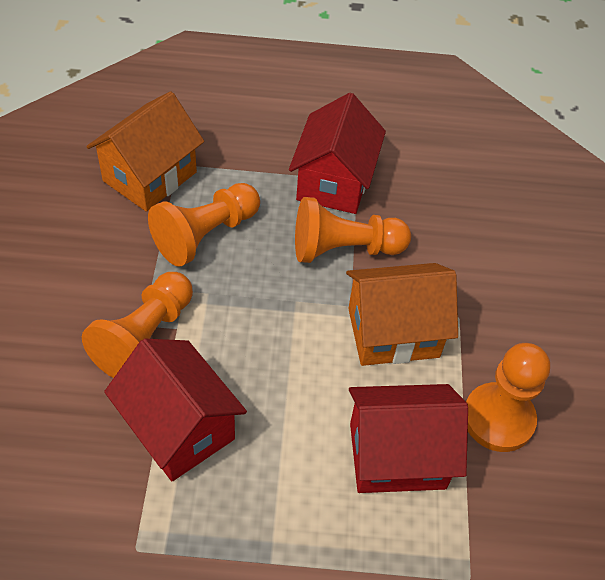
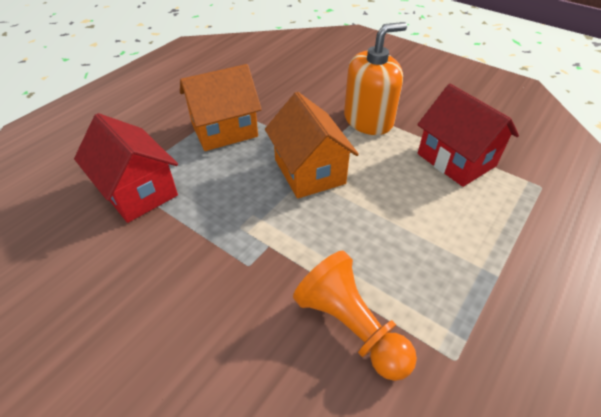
orange pawn: 4 -> 1
orange soap dispenser: 0 -> 1
red house: 3 -> 2

